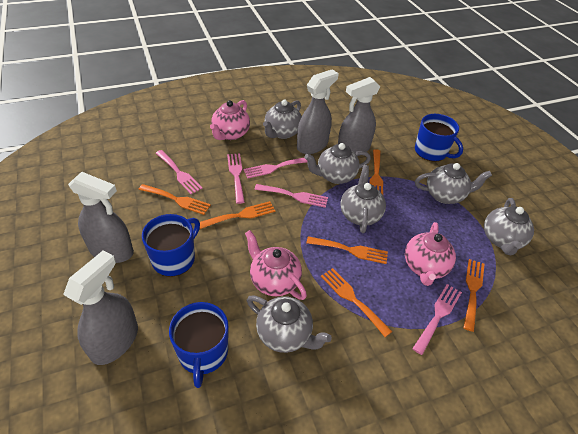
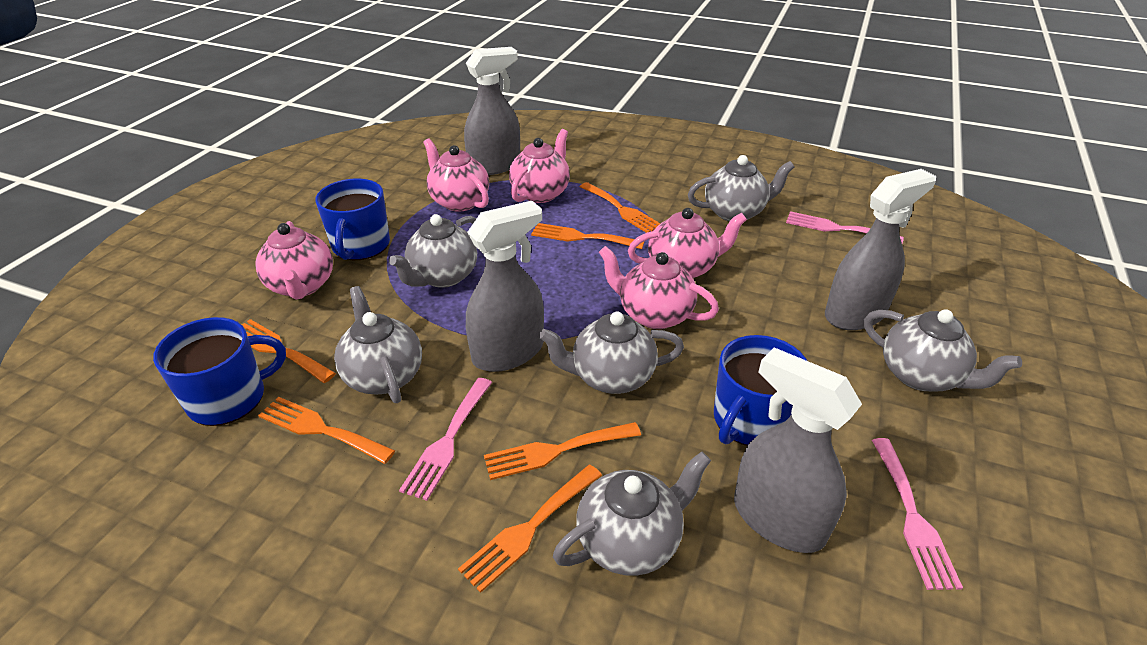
pink fork: 5 -> 3
pink teapot: 3 -> 5

